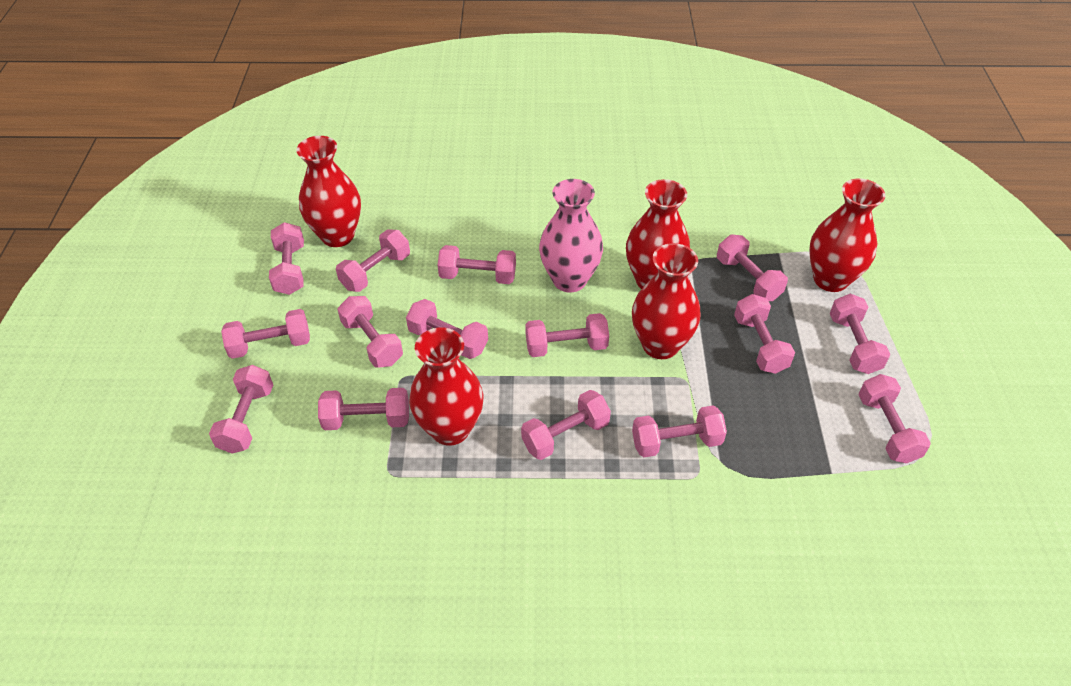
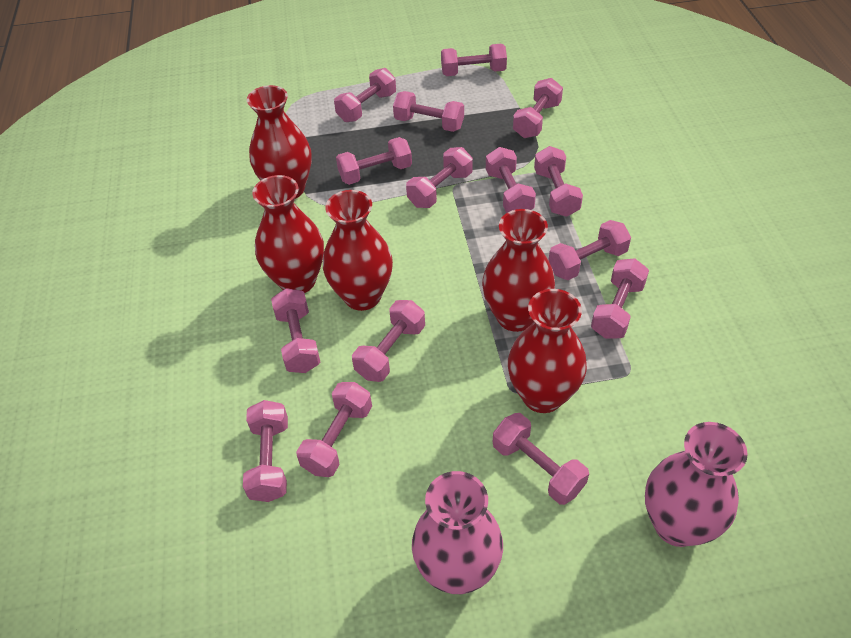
pink vase: 1 -> 2

